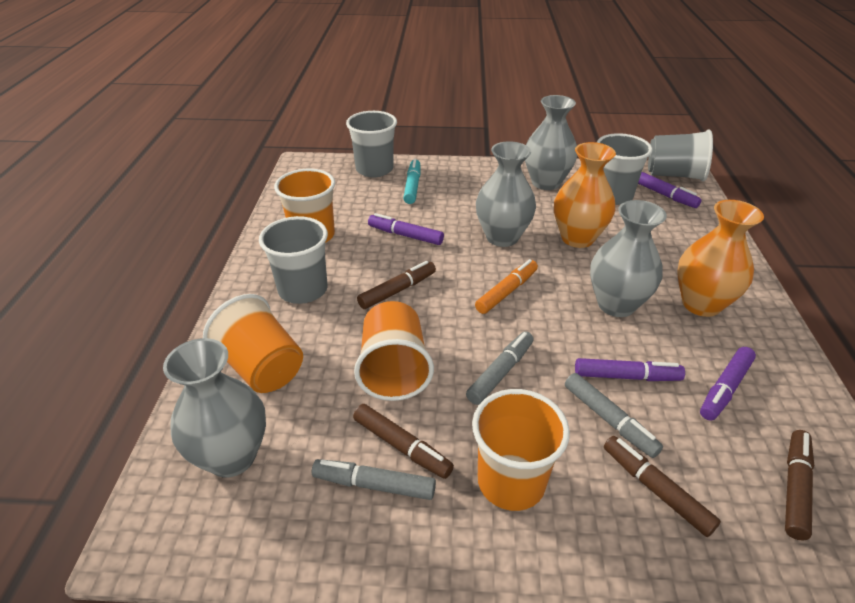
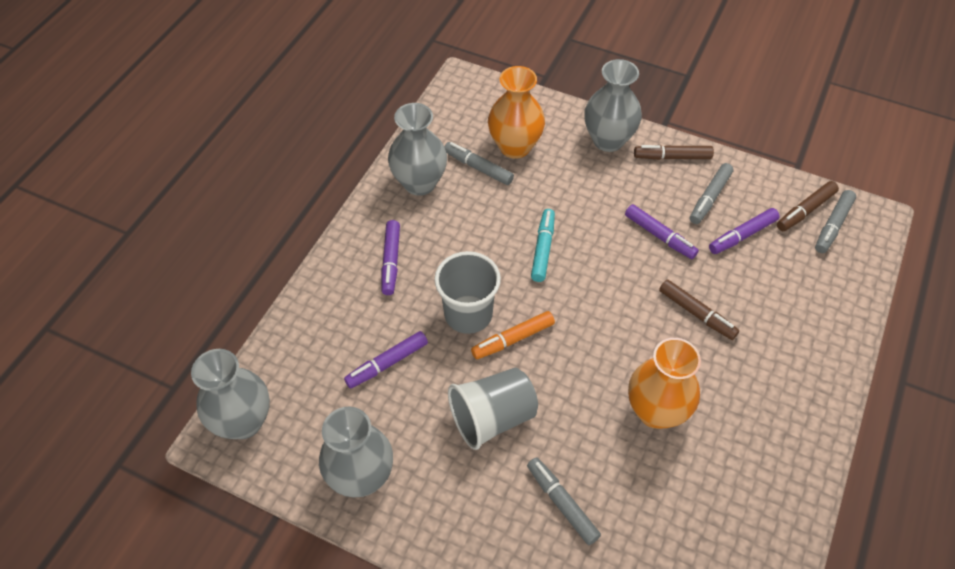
brown marker: 4 -> 3
grey cup: 4 -> 2
grey marker: 3 -> 4
orange cup: 4 -> 0

